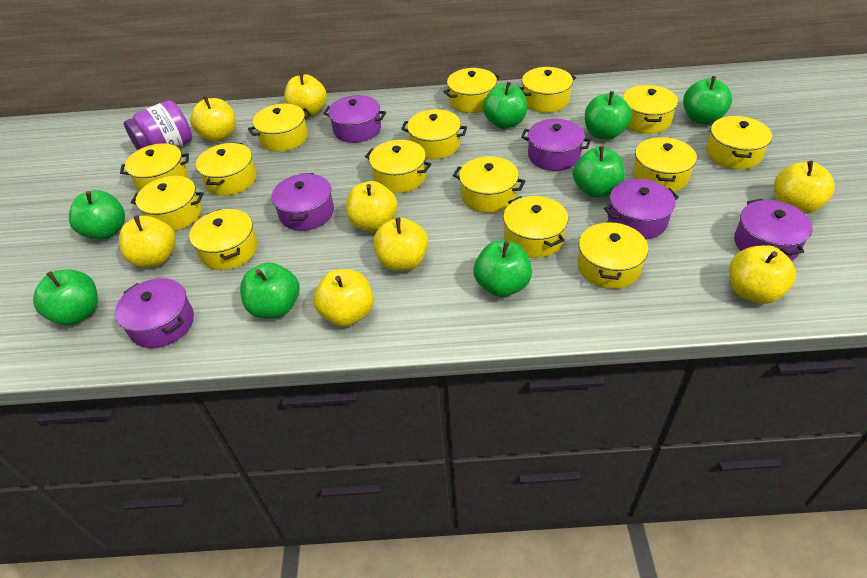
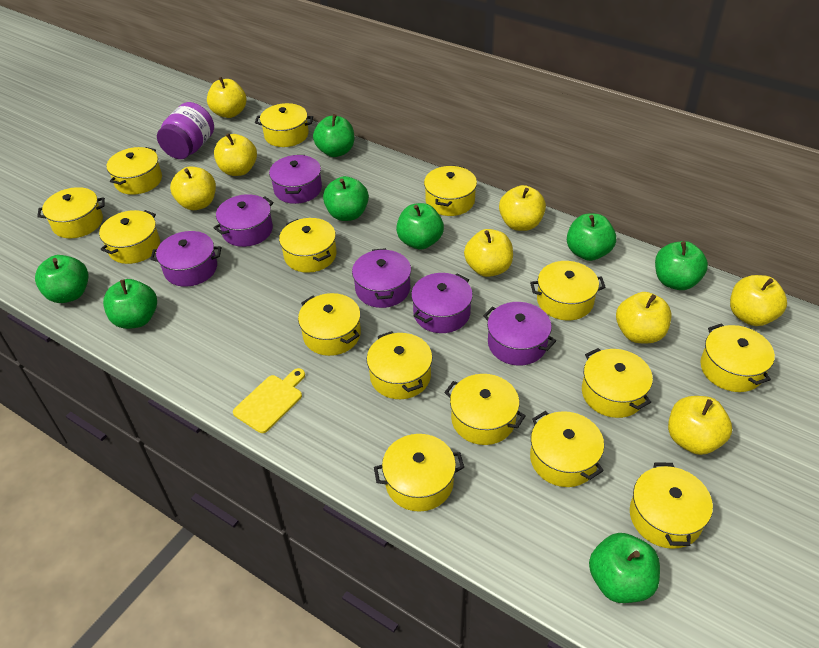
yellow cutting board: 0 -> 1

